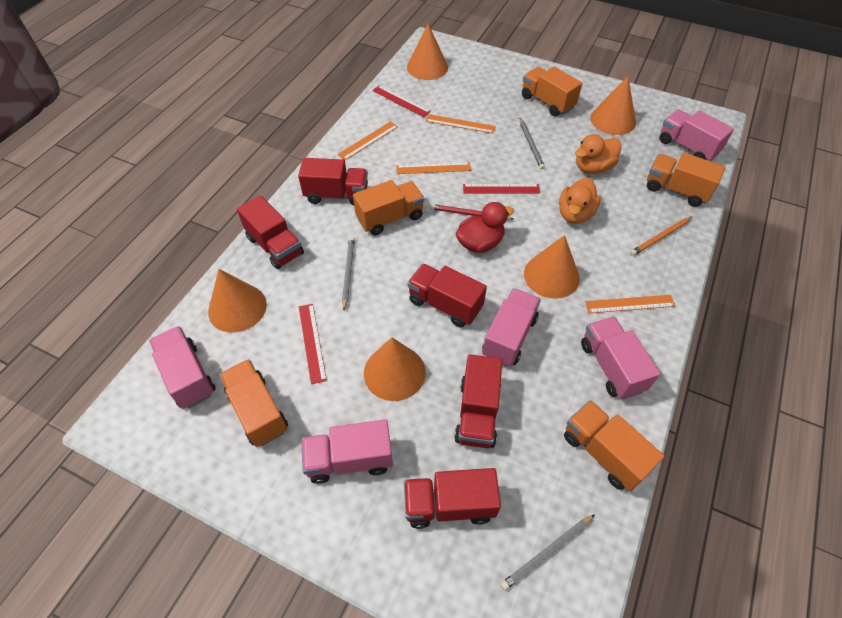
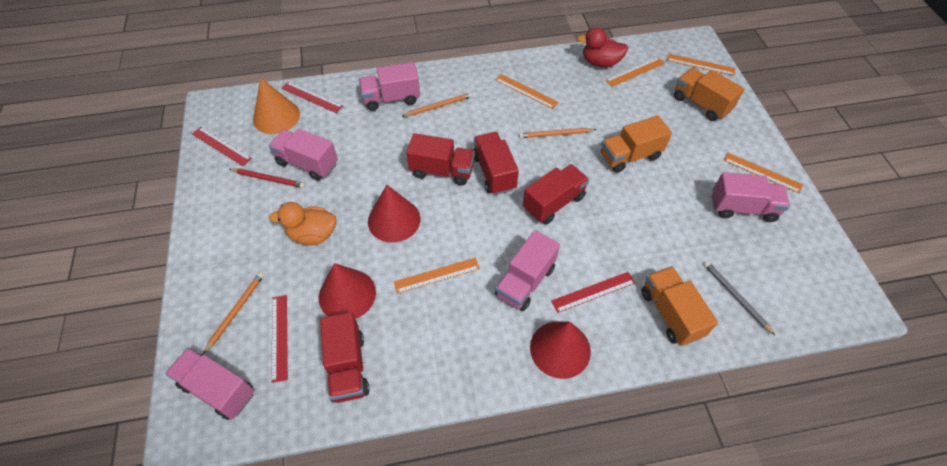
grey pencil: 3 -> 1
orange cone: 5 -> 1
orange duck: 2 -> 1
orange pencil: 1 -> 3
orange ruler: 4 -> 5
orange truck: 5 -> 3
red cone: 0 -> 3
red ruler: 3 -> 4
red truck: 5 -> 4

